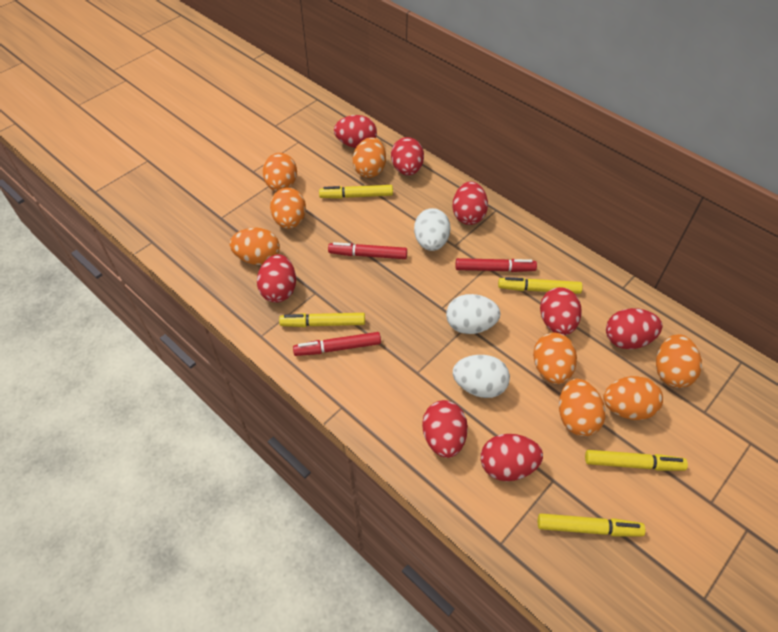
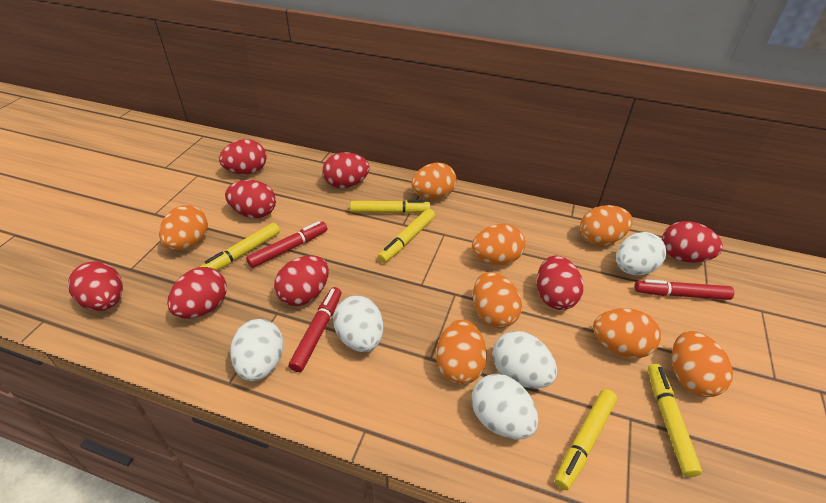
white egg: 3 -> 5

